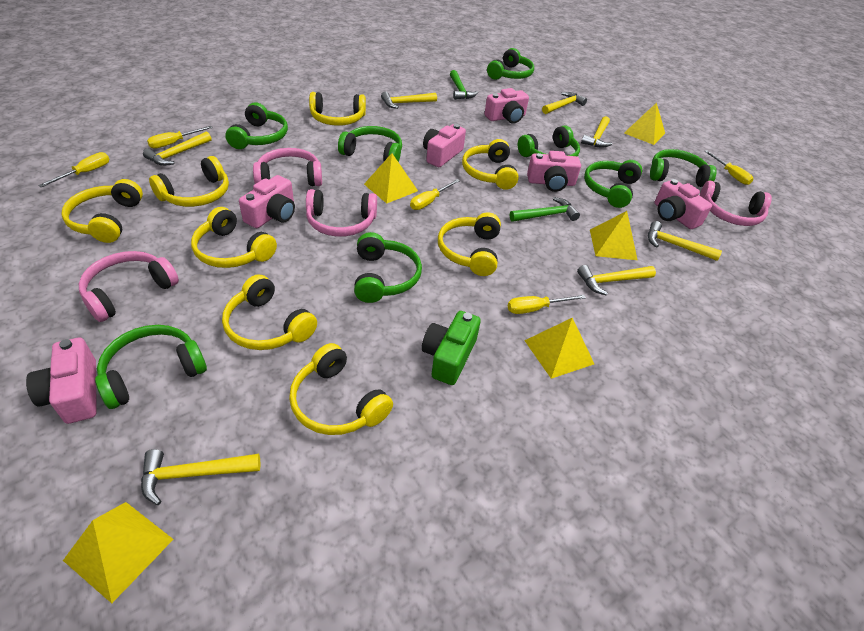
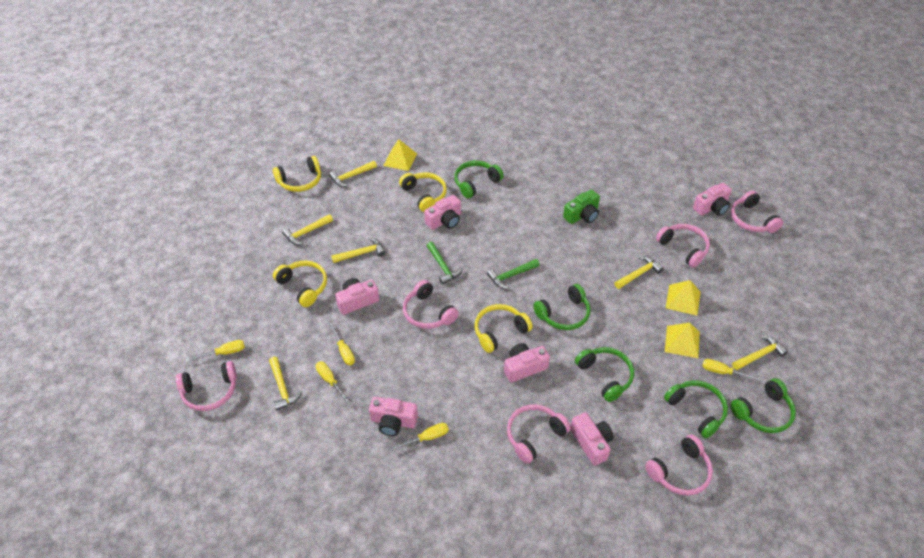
green headphones: 8 -> 5
pink headphones: 4 -> 6
yellow hammer: 7 -> 6
yellow headphones: 8 -> 4
yellow pyramid: 5 -> 3

